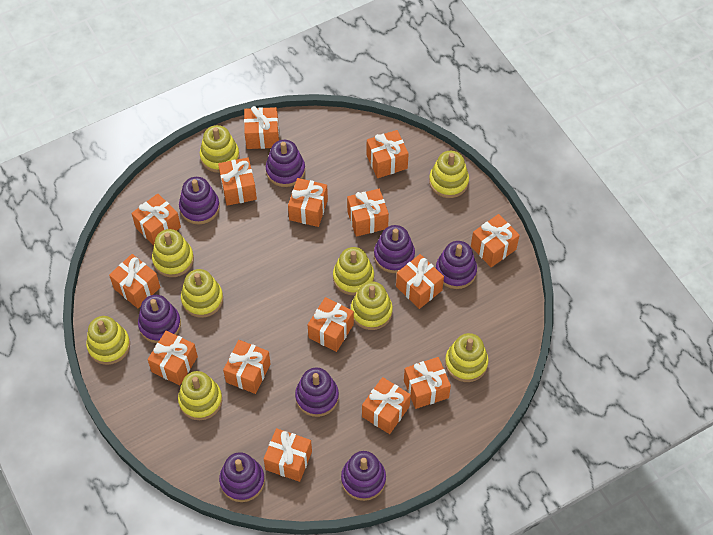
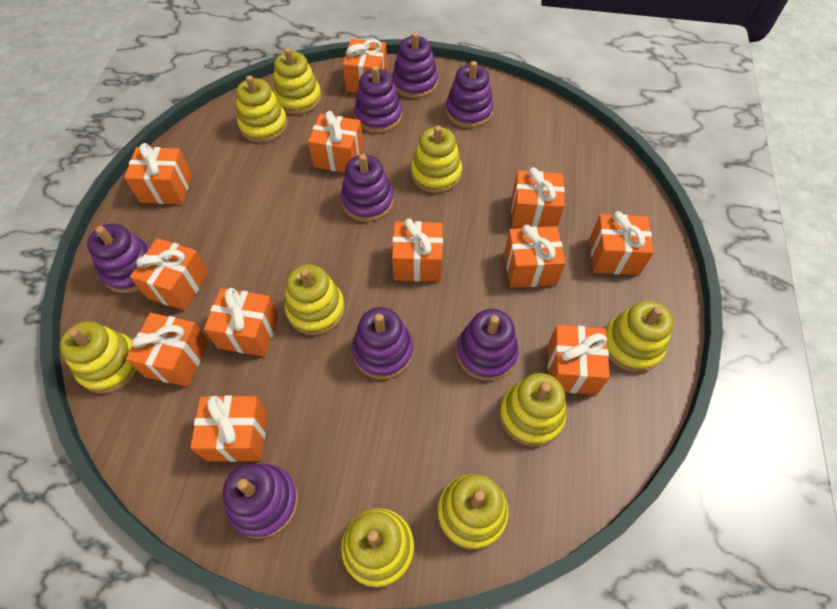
orange gift: 15 -> 12

